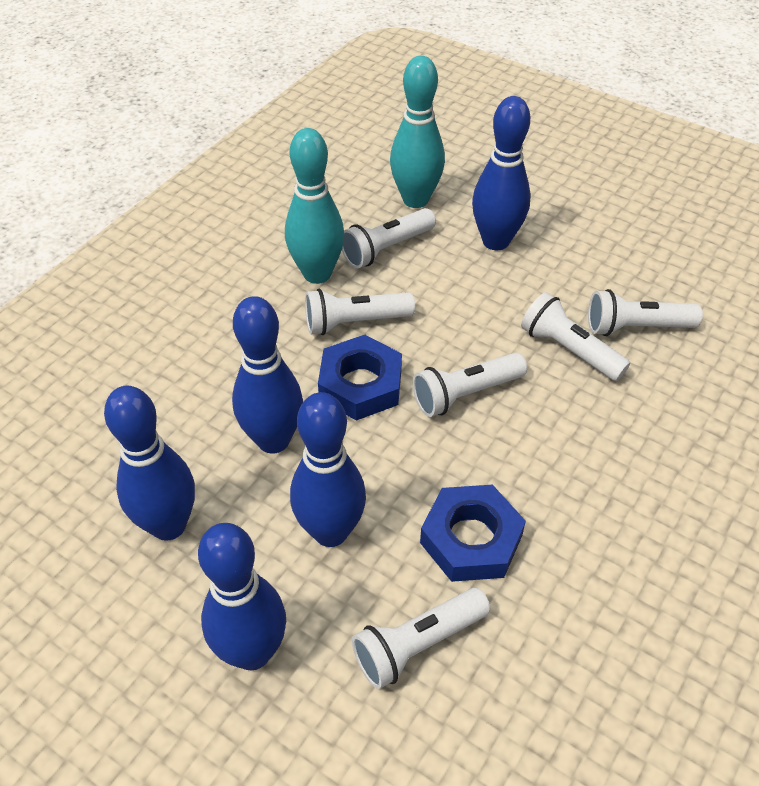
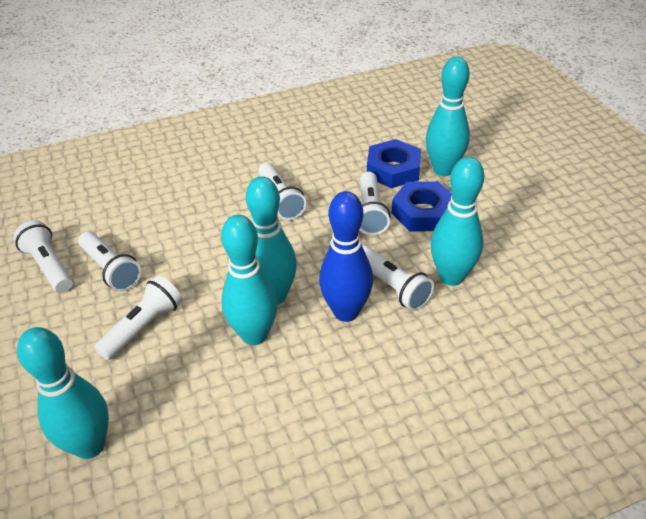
blue bowling pin: 5 -> 1
turquoise bowling pin: 2 -> 5

